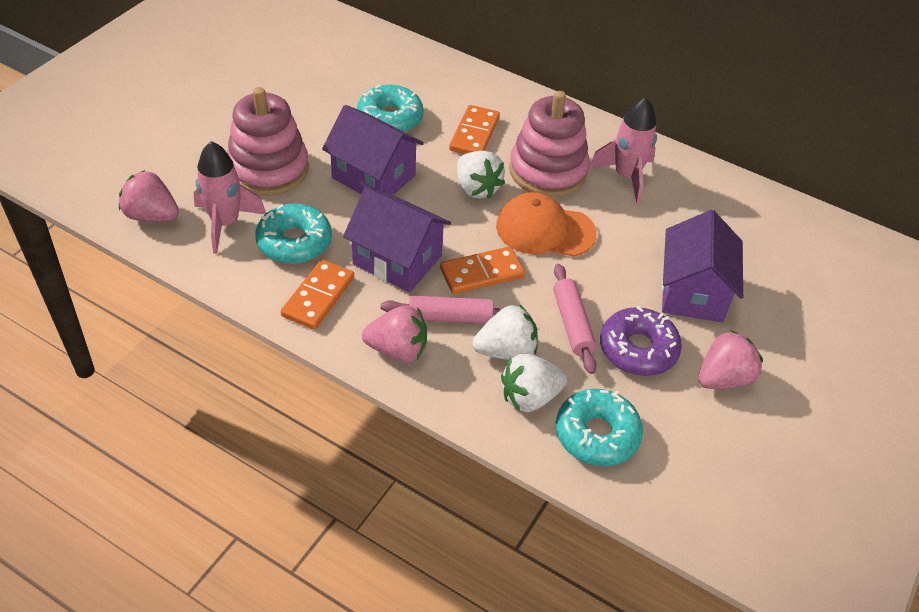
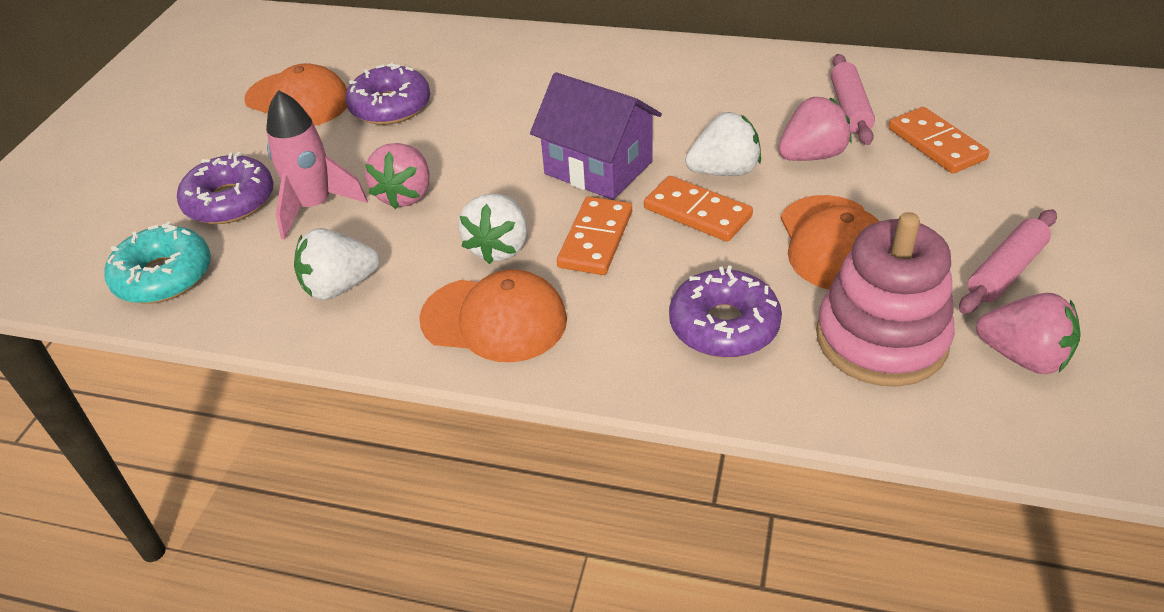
orange cap: 1 -> 3
pink rocket: 2 -> 1
pink stacking toy: 2 -> 1
purple donut: 1 -> 3
purple house: 3 -> 1
turquoise donut: 3 -> 1

